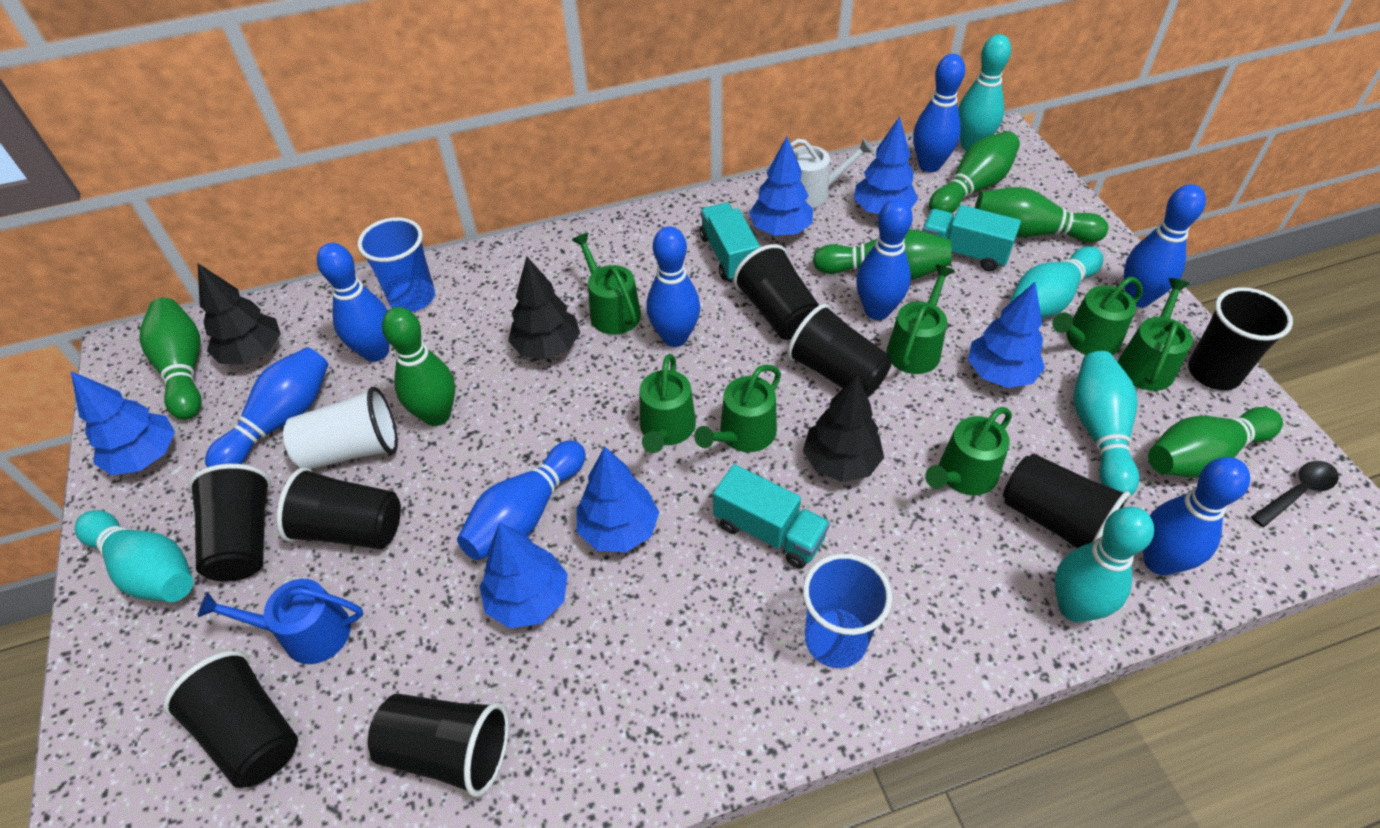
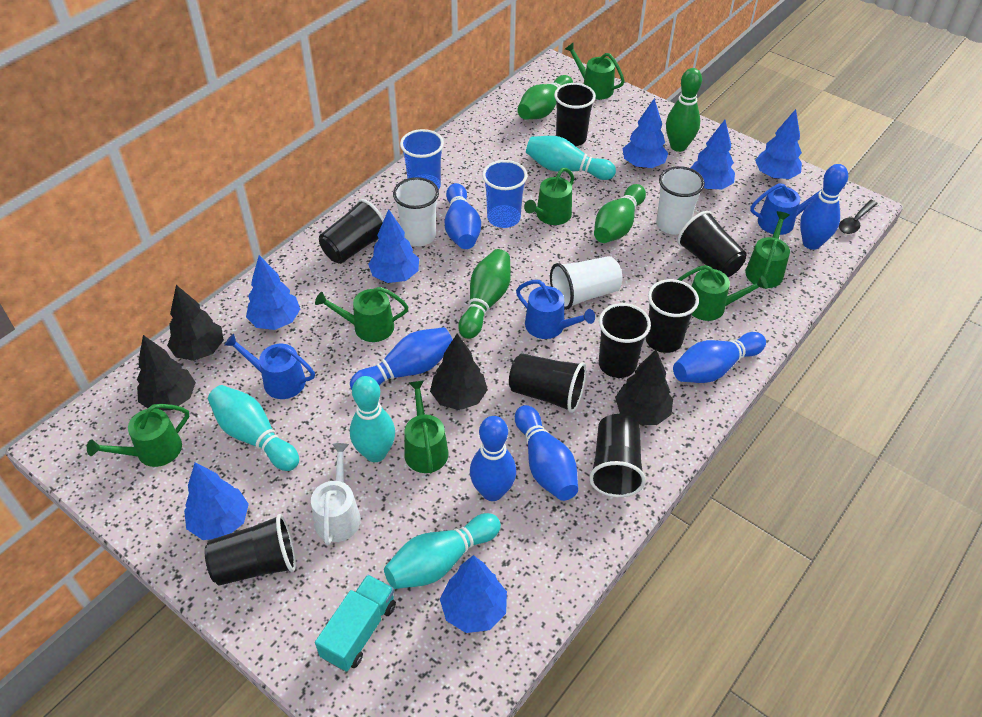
black tree: 3 -> 4
blue bowling pin: 8 -> 6
blue tree: 6 -> 7
blue watering can: 1 -> 3
green bowling pin: 6 -> 4
turquoise bowling pin: 5 -> 4
turquoise truck: 3 -> 1
white cup: 1 -> 3

